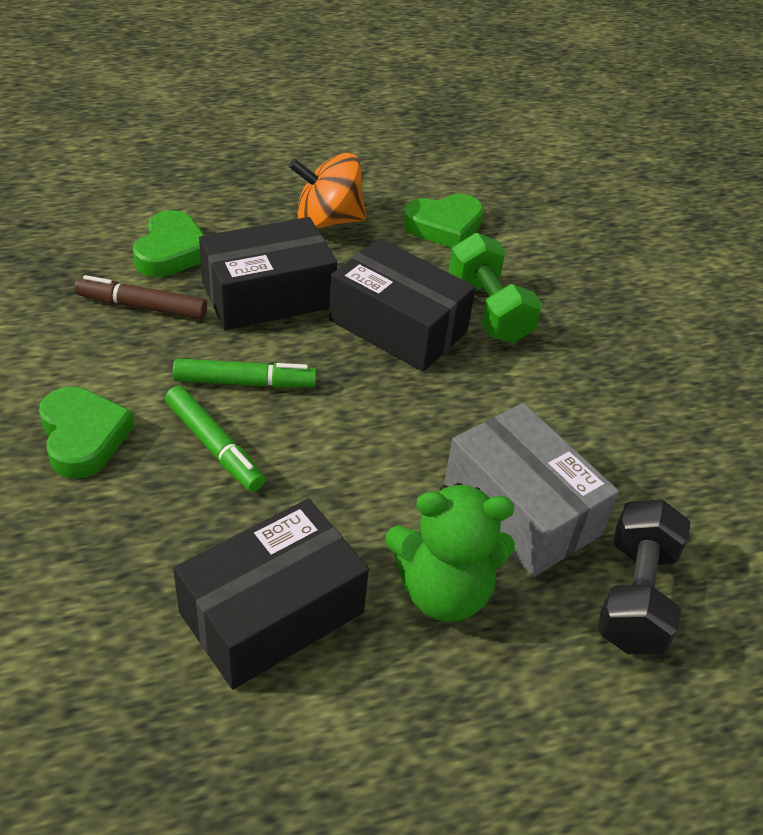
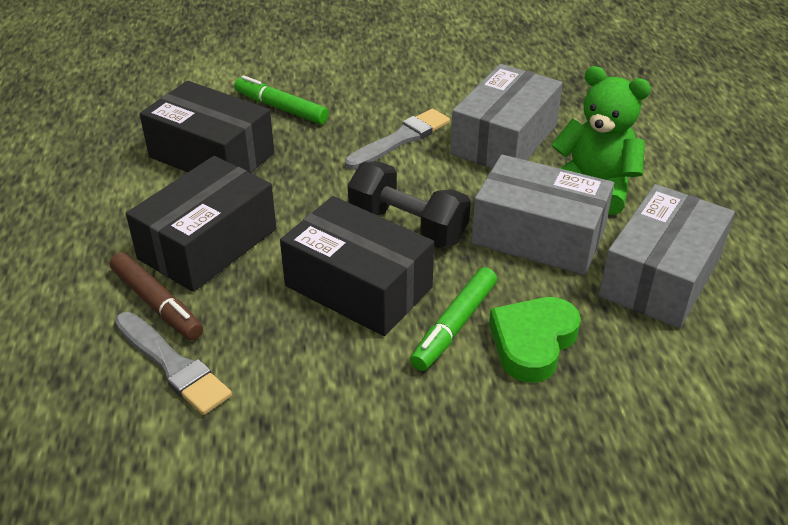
green dumbbell: 1 -> 0
green heart: 3 -> 1
grey box: 1 -> 3
grey brush: 0 -> 2
orange spinning top: 1 -> 0

